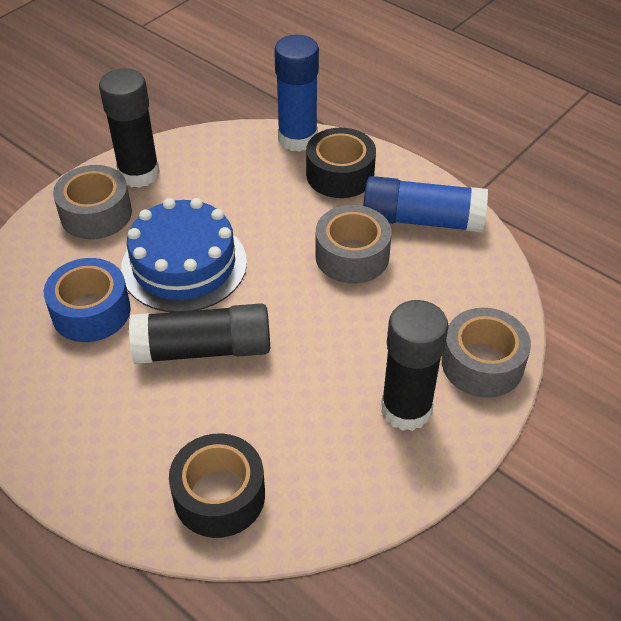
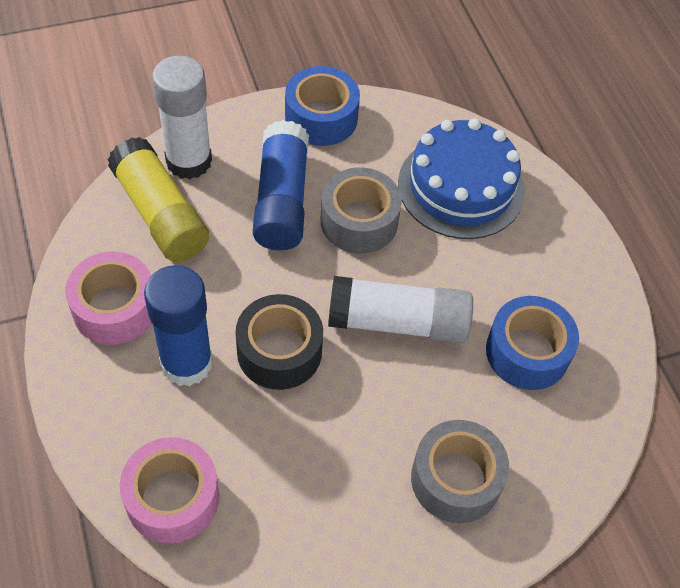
black glue stick: 3 -> 0
black tape: 2 -> 1
blue tape: 1 -> 2
grey tape: 3 -> 2
pink tape: 0 -> 2
white glue stick: 0 -> 2
yellow glue stick: 0 -> 1

